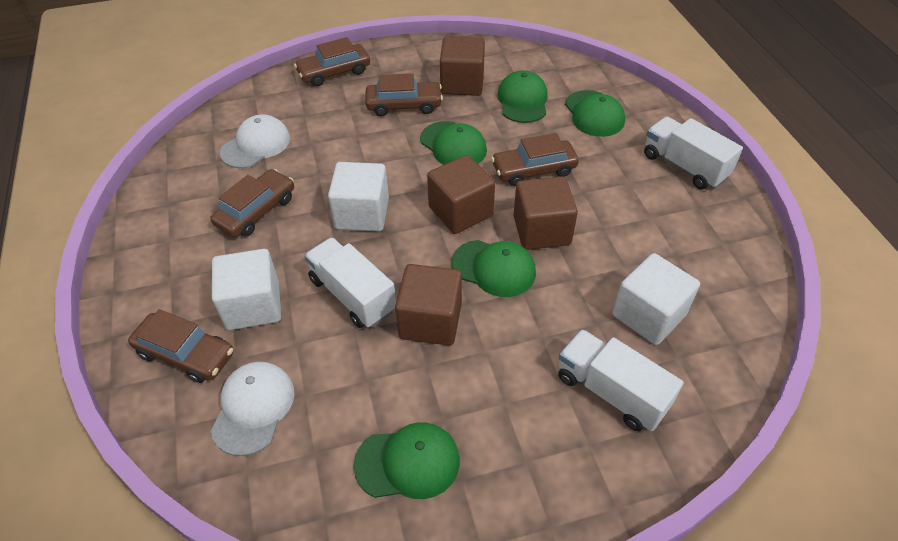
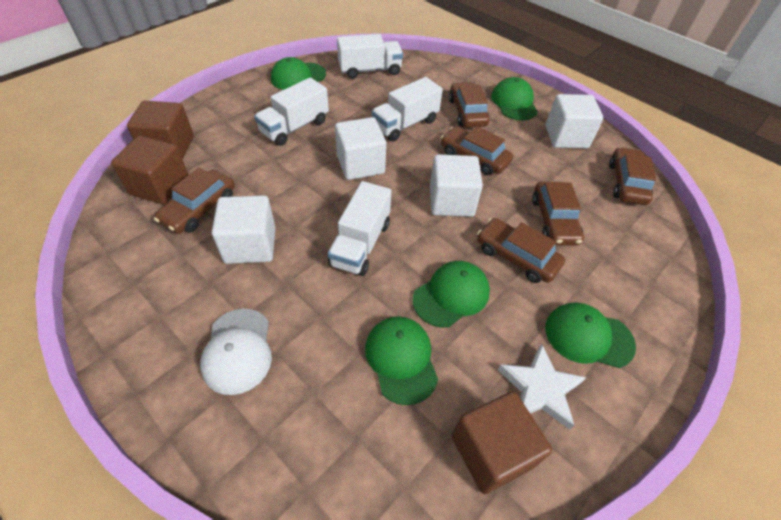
brown car: 5 -> 6
brown cube: 4 -> 3
white cap: 2 -> 1
white cube: 3 -> 4
white star: 0 -> 1
white truck: 3 -> 4

